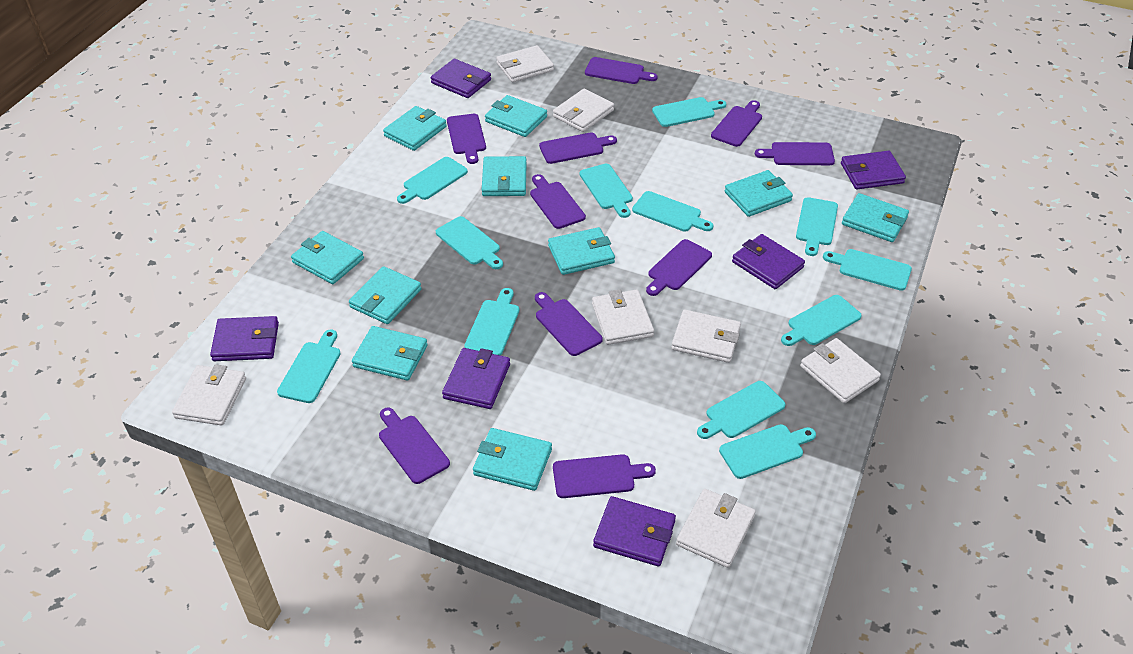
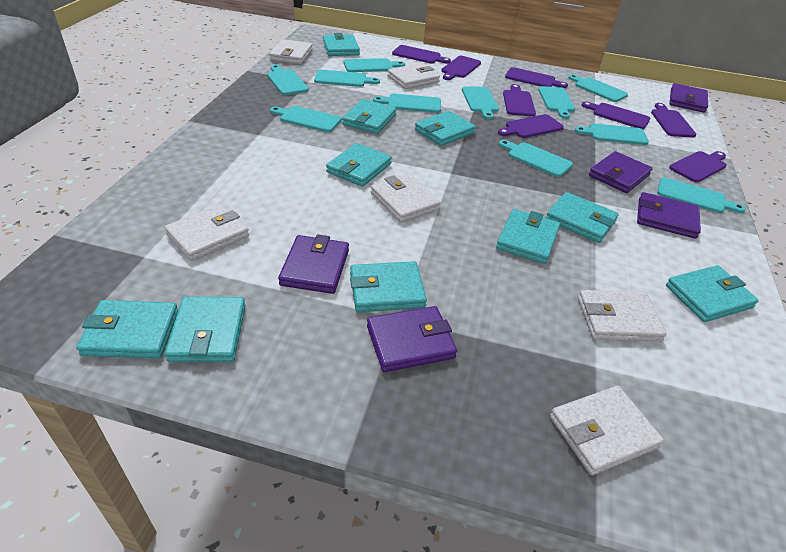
purple cutting board: 10 -> 8
purple wallet: 6 -> 5
turquoise cutting board: 12 -> 11
white wallet: 7 -> 6

